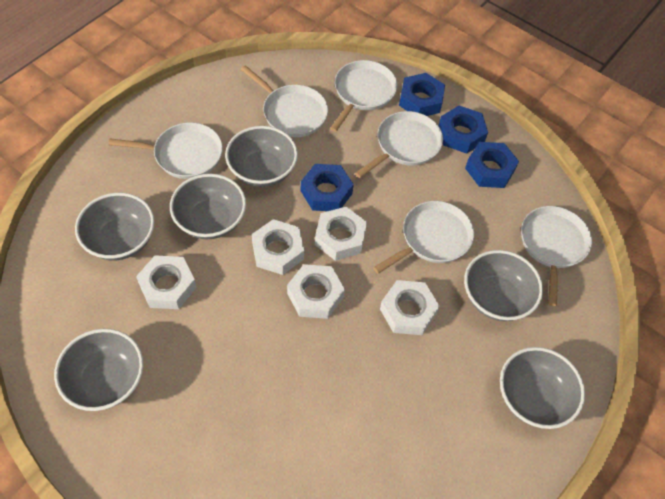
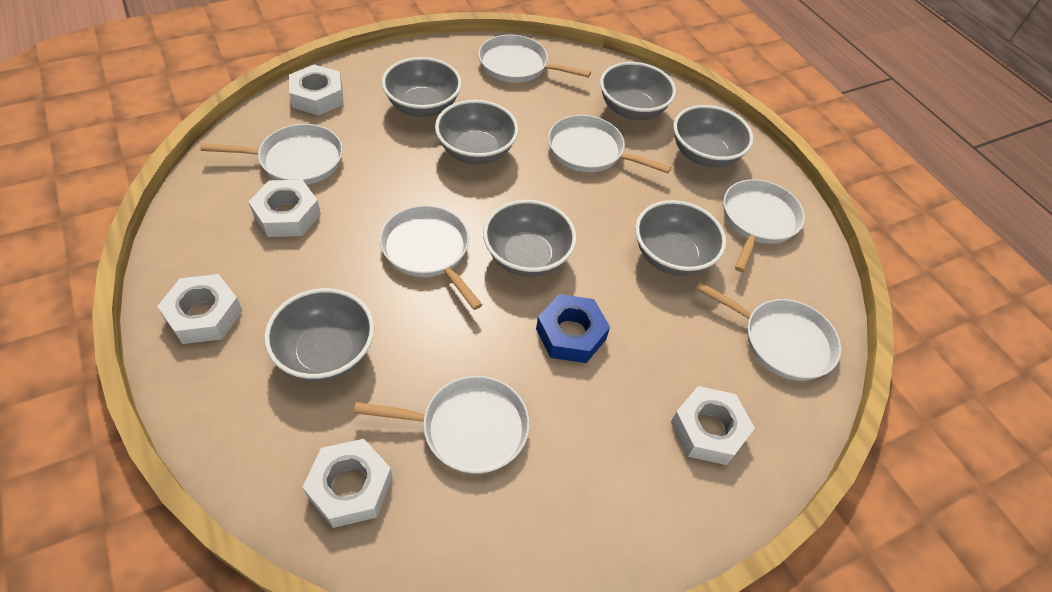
blue nut: 4 -> 1
grey bowl: 6 -> 7
white pan: 6 -> 7

